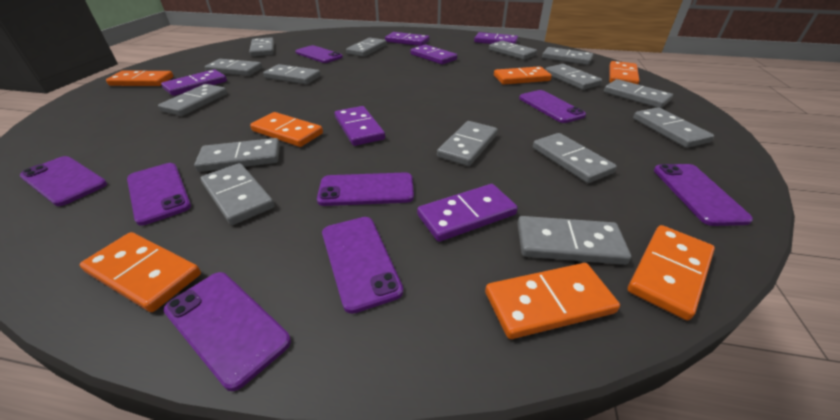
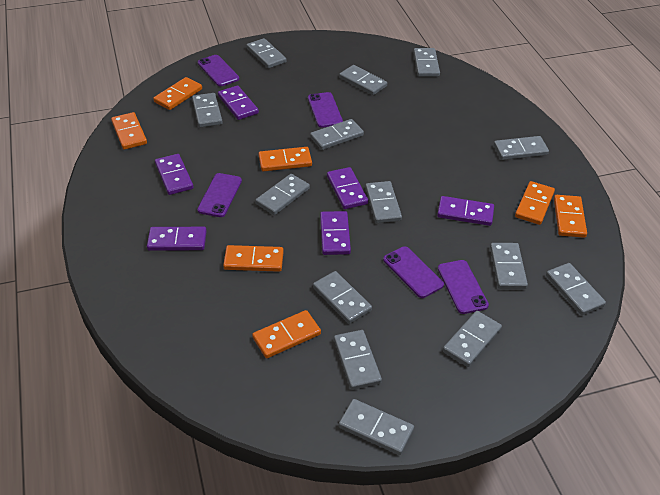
grey domino: 15 -> 14
purple phone: 8 -> 5

